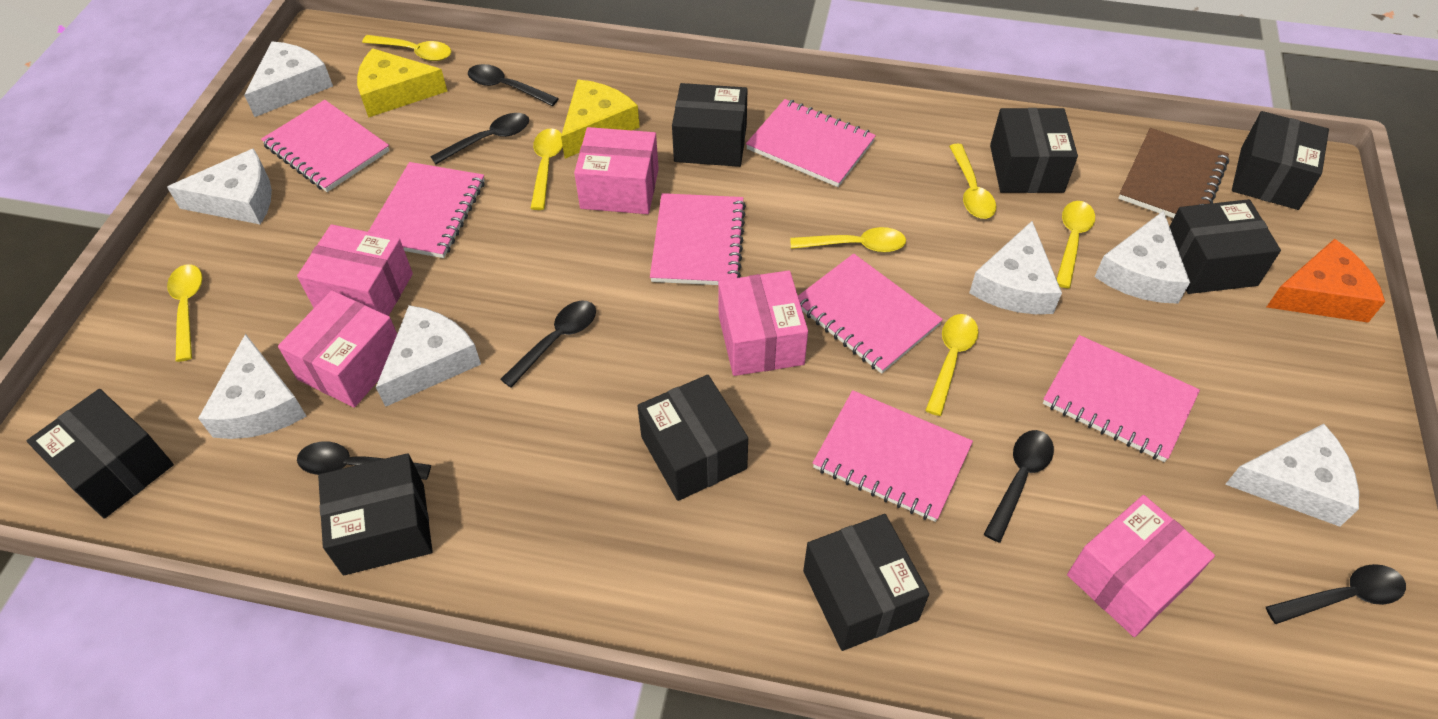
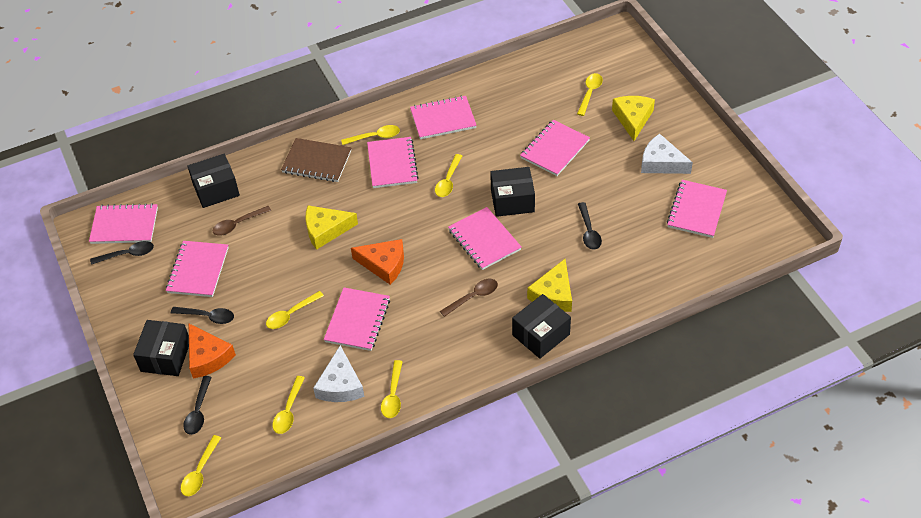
black box: 8 -> 4
black spoon: 6 -> 4
brown spoon: 0 -> 2
orange cheese: 1 -> 2
pink box: 5 -> 0
pink notebook: 7 -> 8
white cheese: 7 -> 2
yellow cheese: 2 -> 3

